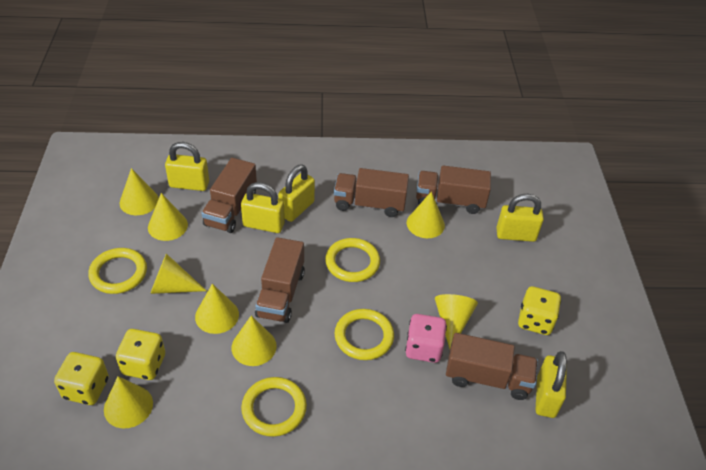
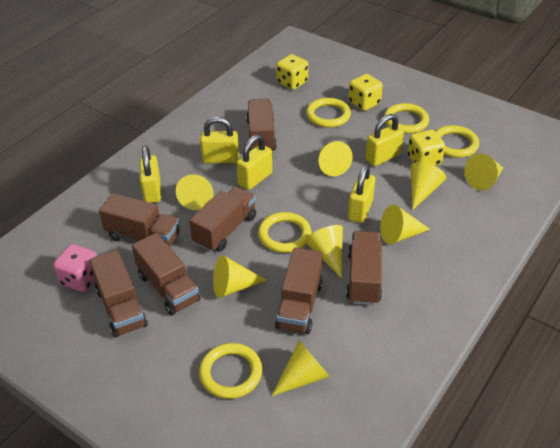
brown truck: 5 -> 7
yellow ring: 4 -> 5

